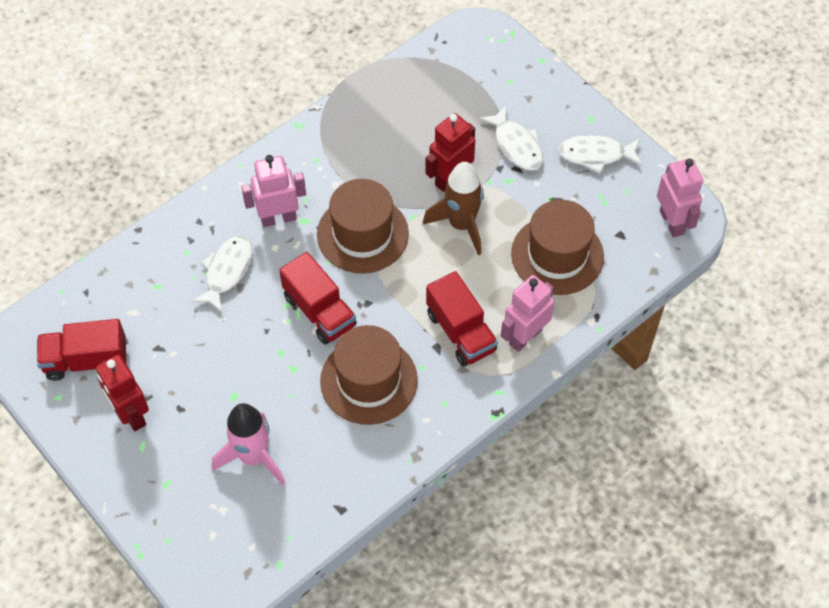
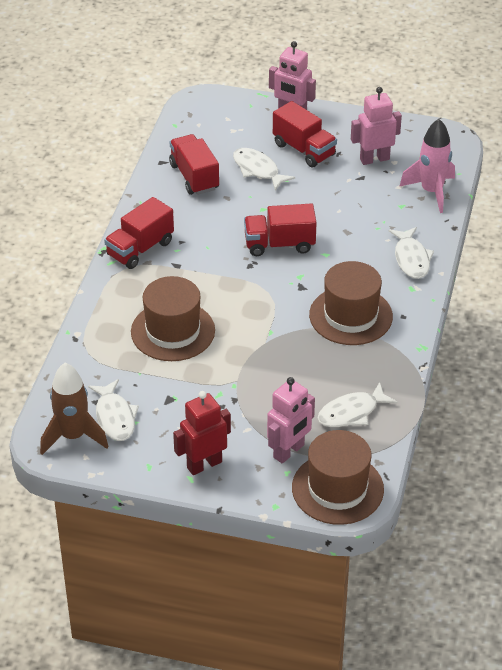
red robot: 2 -> 1
red truck: 3 -> 4
white fish: 3 -> 4

